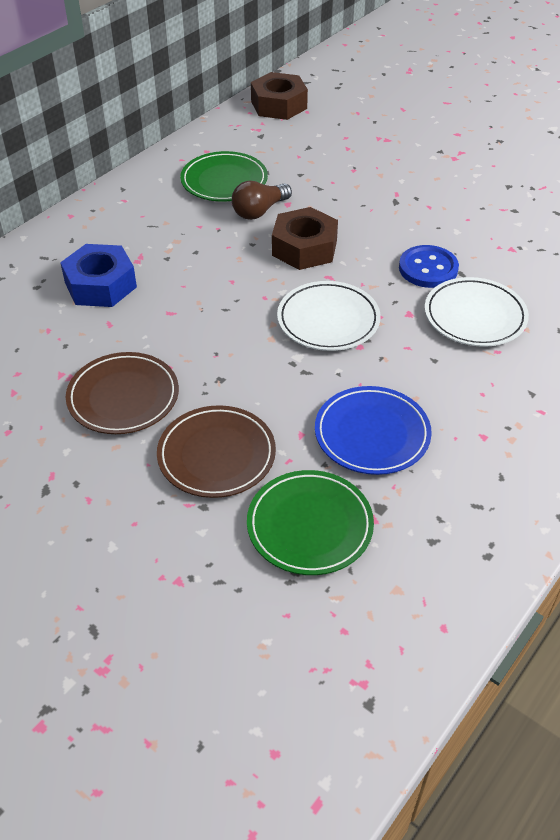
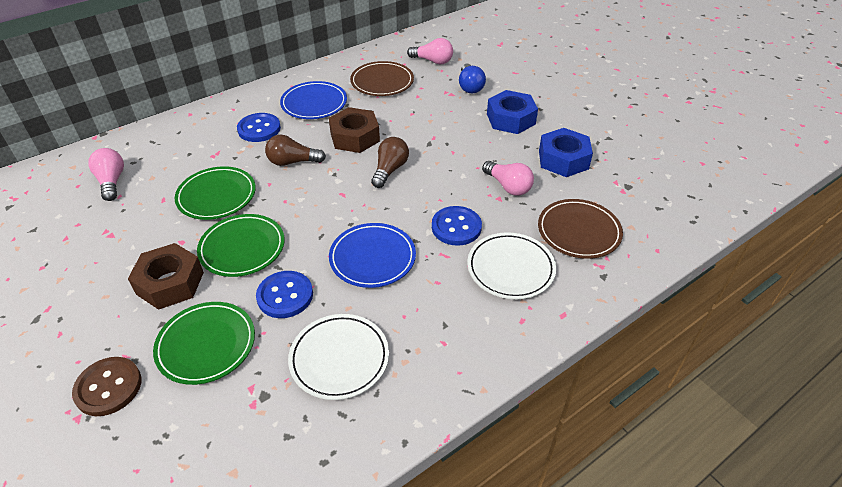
blue button: 1 -> 3
blue light bulb: 0 -> 1
blue nut: 1 -> 2
blue plate: 1 -> 2
brown button: 0 -> 1
brown light bulb: 1 -> 2
green plate: 2 -> 3
pink light bulb: 0 -> 3

